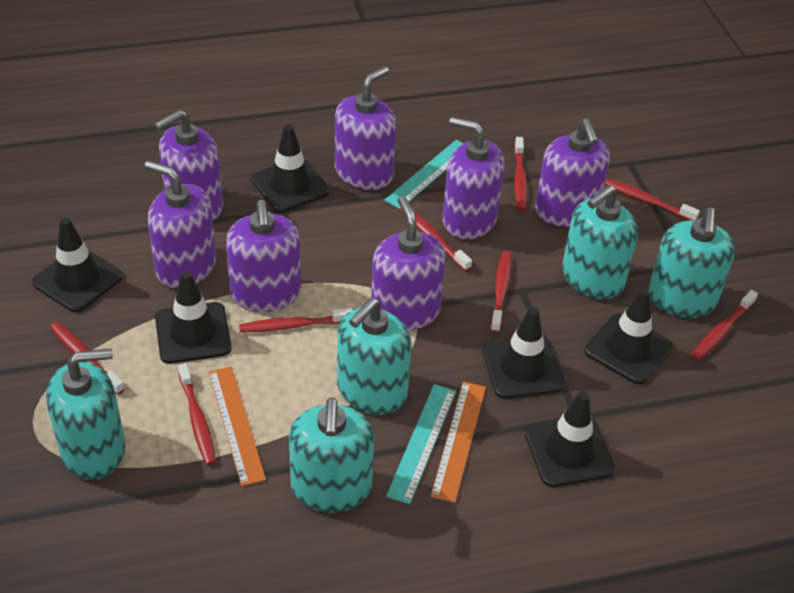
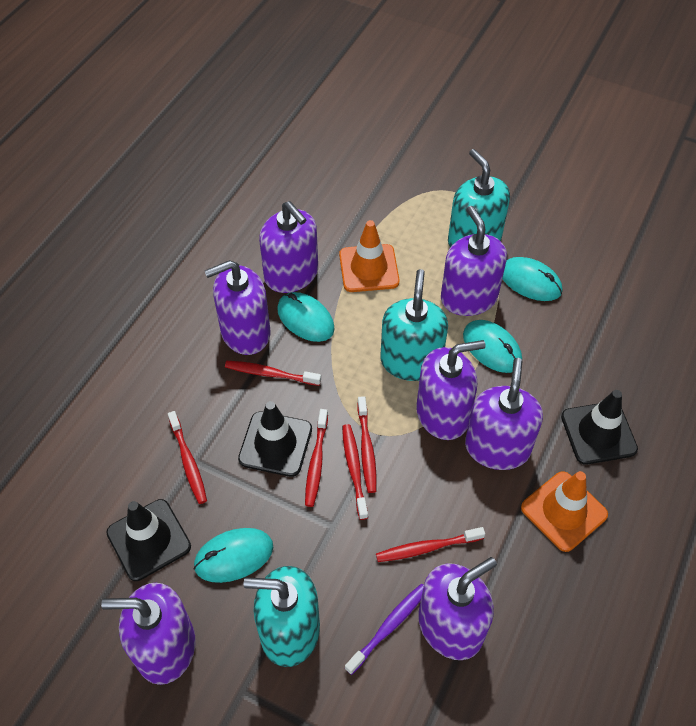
black traffic cone: 6 -> 3
orange ruler: 2 -> 0
orange traffic cone: 0 -> 2
purple toothbrush: 0 -> 1
red toothbrush: 8 -> 6
turquoise mouse: 0 -> 4
turquoise ruler: 2 -> 0
turquoise soap dispenser: 5 -> 3

